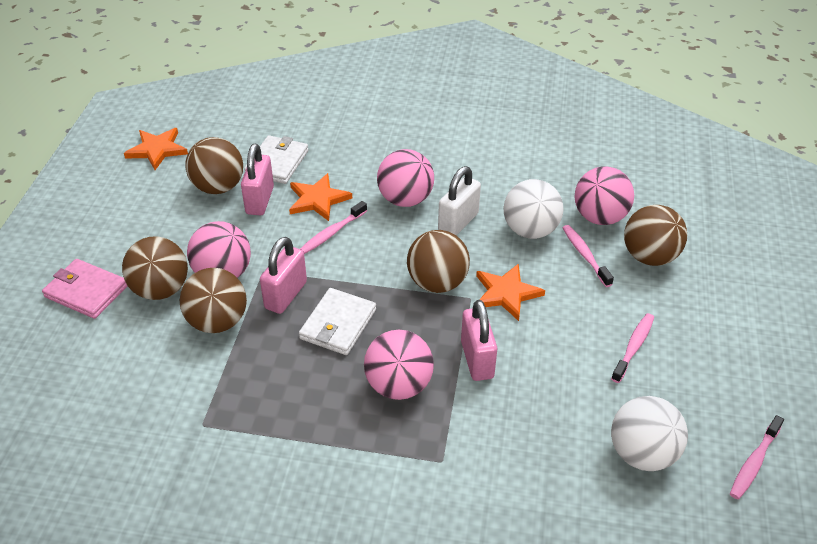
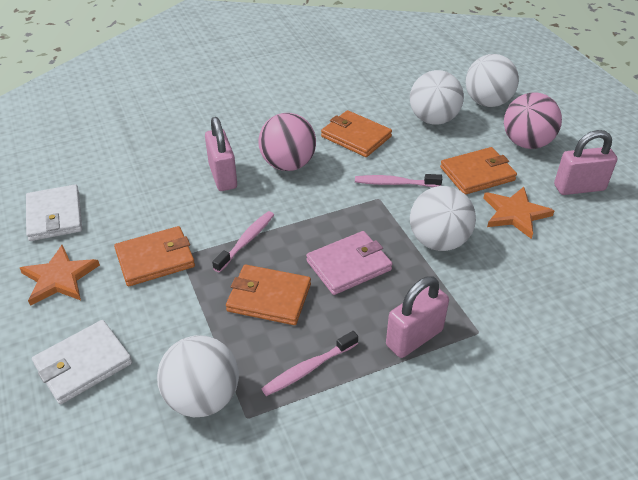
brown ball: 5 -> 0
orange star: 3 -> 2
orange wallet: 0 -> 4
pink ball: 4 -> 2
pink toothbrush: 4 -> 3
white ball: 2 -> 4
white padlock: 1 -> 0

